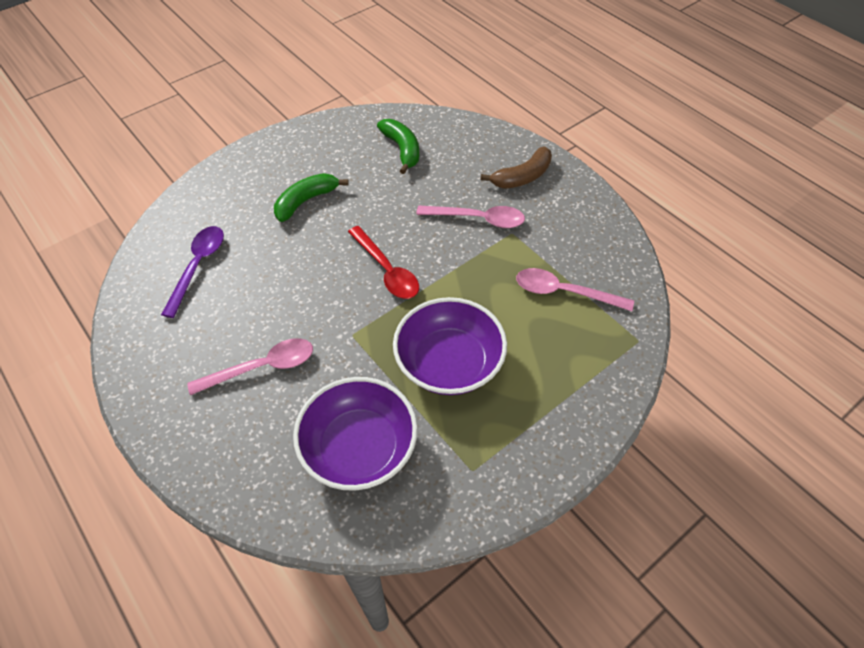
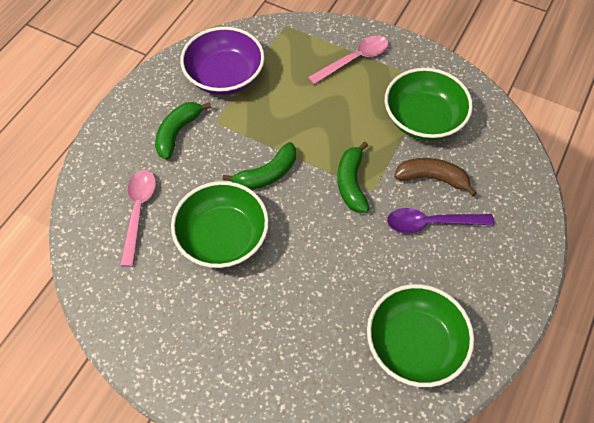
green banana: 2 -> 3
green bowl: 0 -> 3
pink spoon: 3 -> 2
purple bowl: 2 -> 1
red spoon: 1 -> 0

